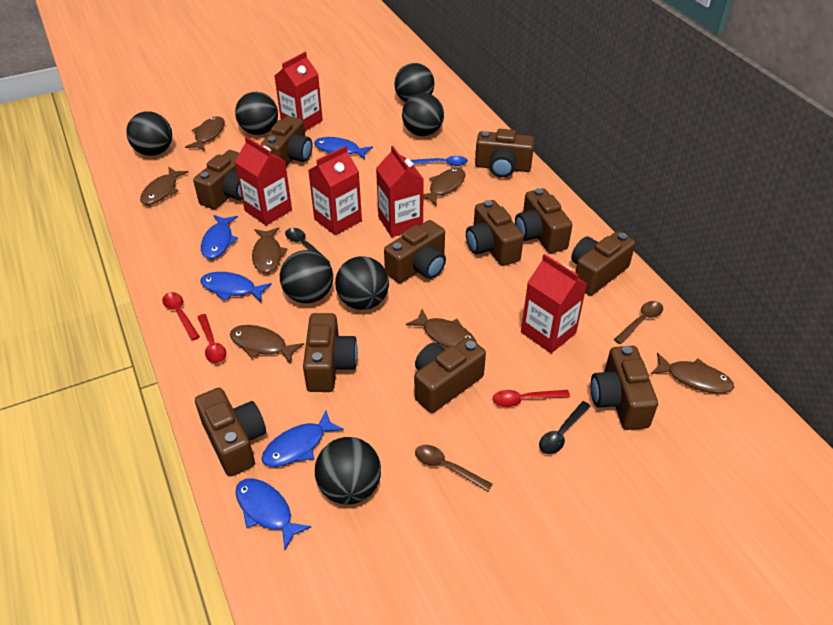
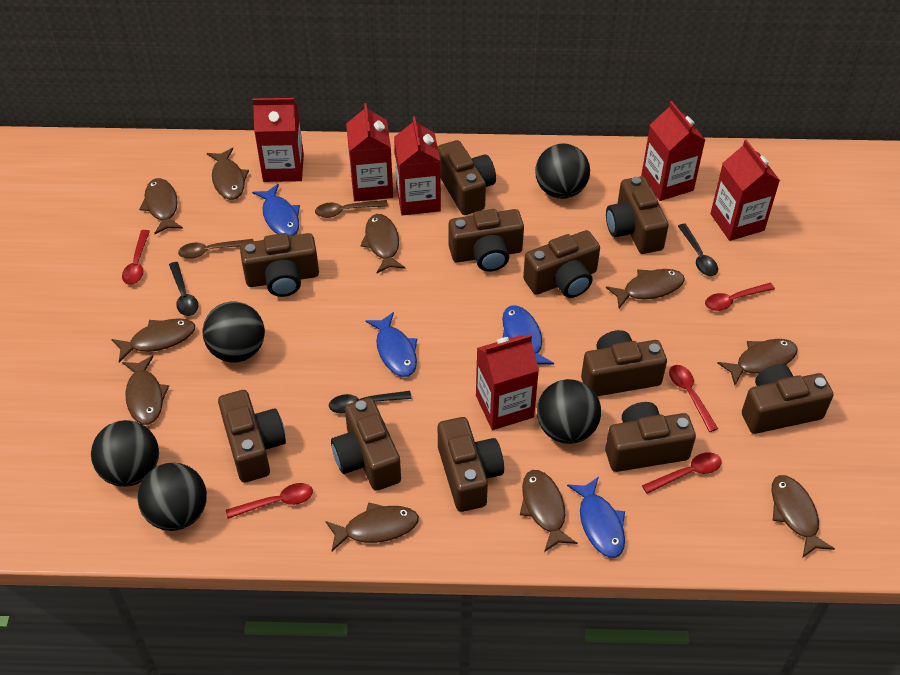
black ball: 7 -> 5
black spoon: 2 -> 3
blue fish: 5 -> 4
blue spoon: 1 -> 0
brown fish: 7 -> 10
red carton: 5 -> 6
red spoon: 3 -> 5

